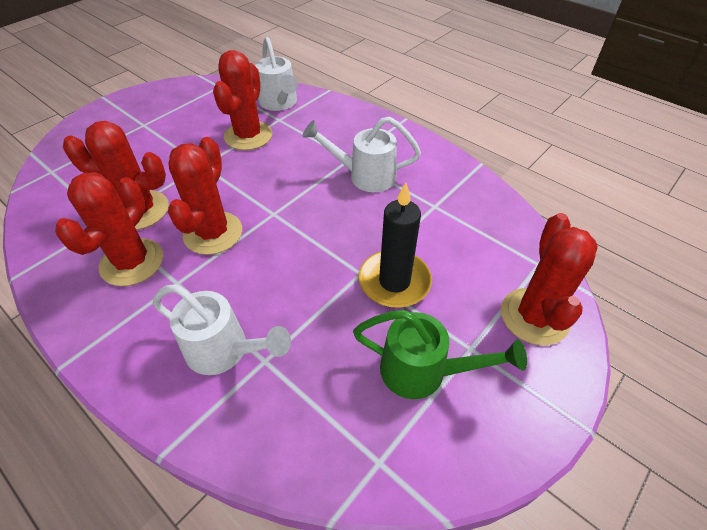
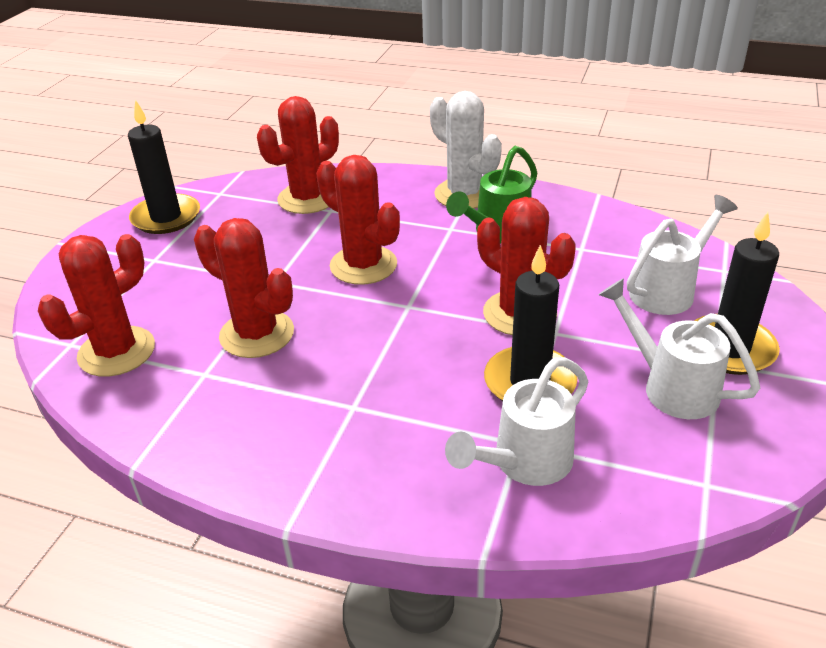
black candle: 1 -> 3
white cactus: 0 -> 1

